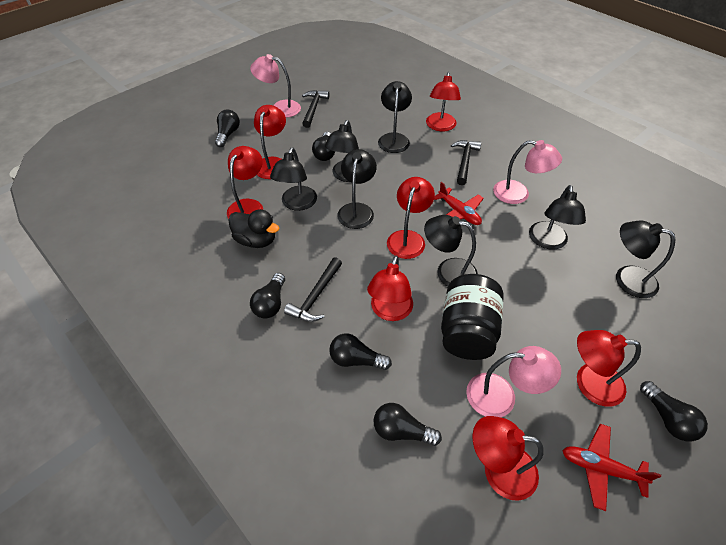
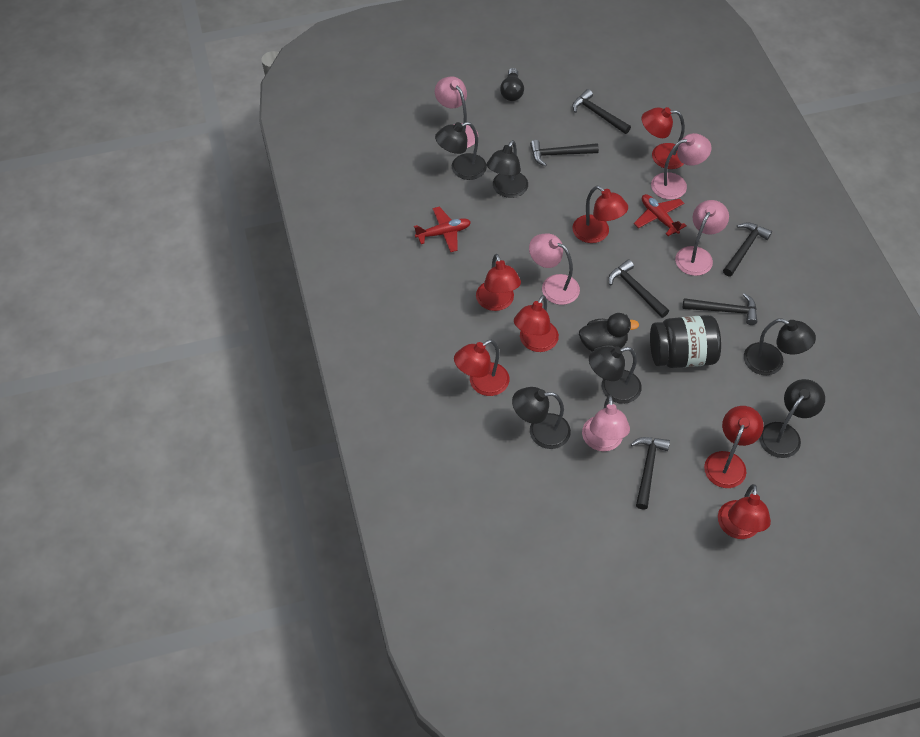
black hammer: 3 -> 6
black lamp: 7 -> 6
black light bulb: 6 -> 1
pink lamp: 3 -> 5

